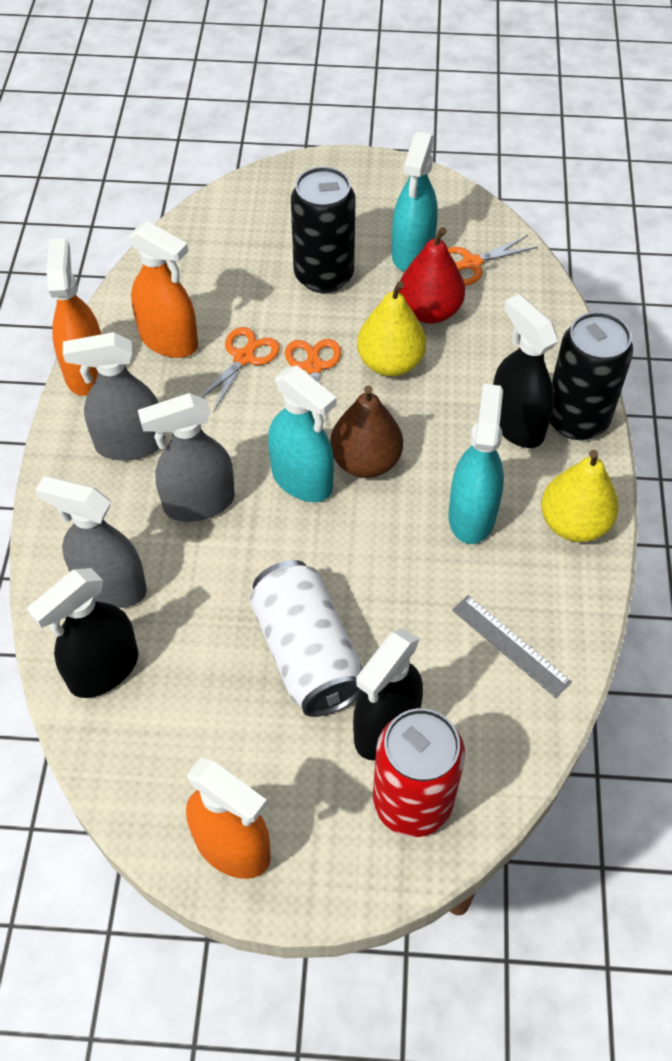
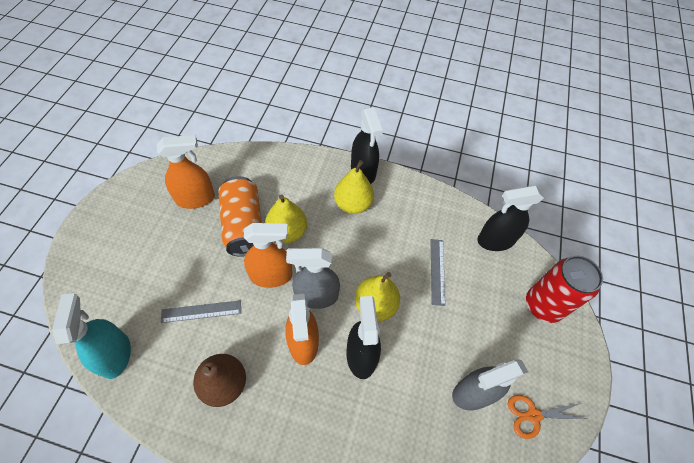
black can: 2 -> 0
grey ruler: 1 -> 2
grey spray bottle: 3 -> 2
orange can: 0 -> 1
orange scissors: 3 -> 1
red pear: 1 -> 0
turquoise spray bottle: 3 -> 1
white can: 1 -> 0
yellow pear: 2 -> 3

